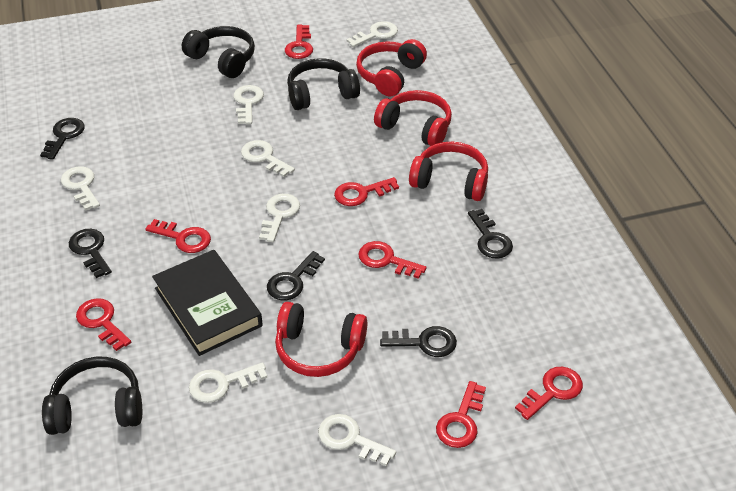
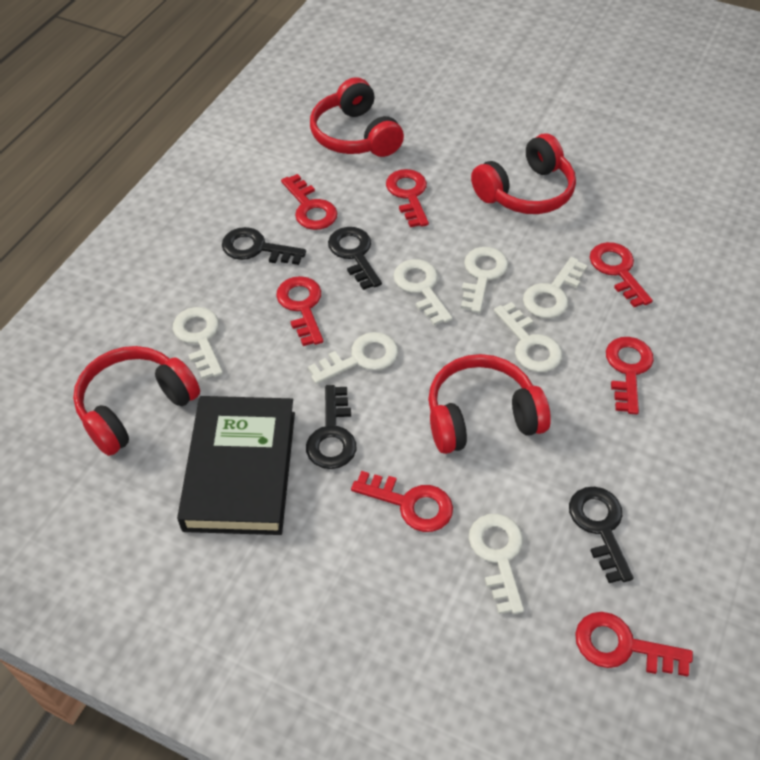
black headphones: 3 -> 0
black key: 5 -> 4

